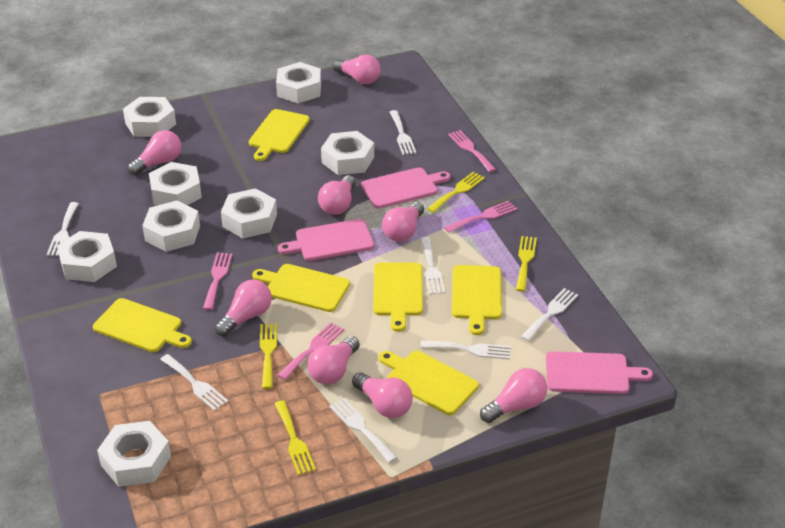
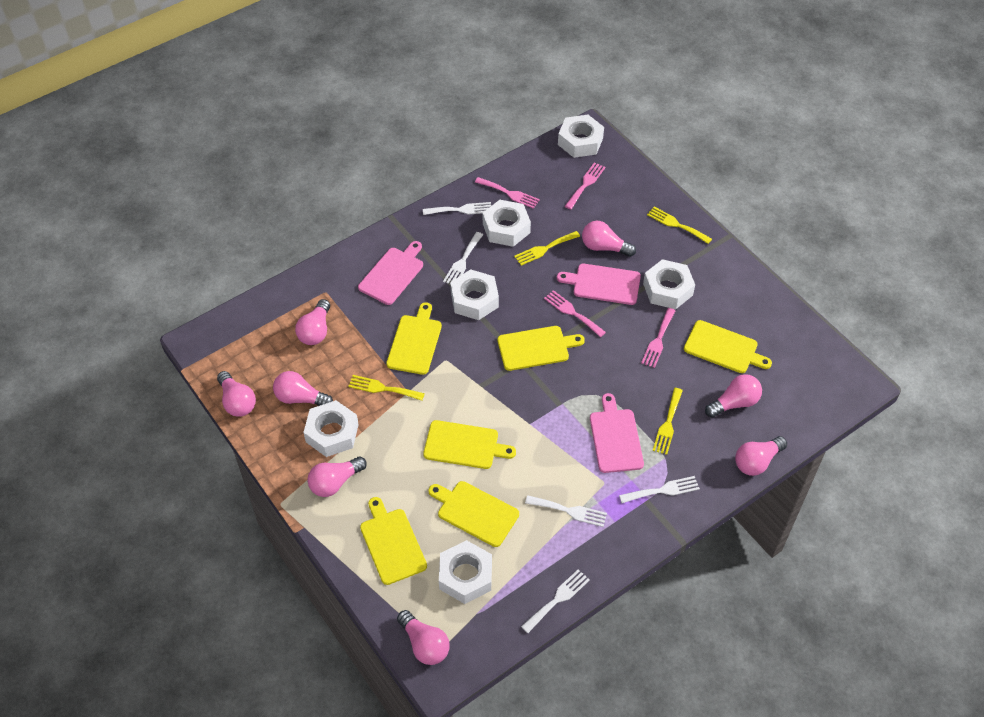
white fork: 7 -> 5
white nut: 8 -> 6

